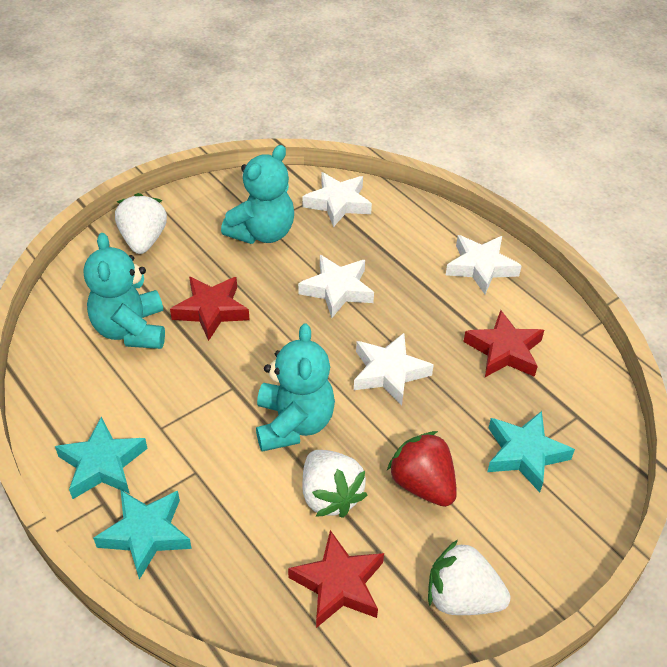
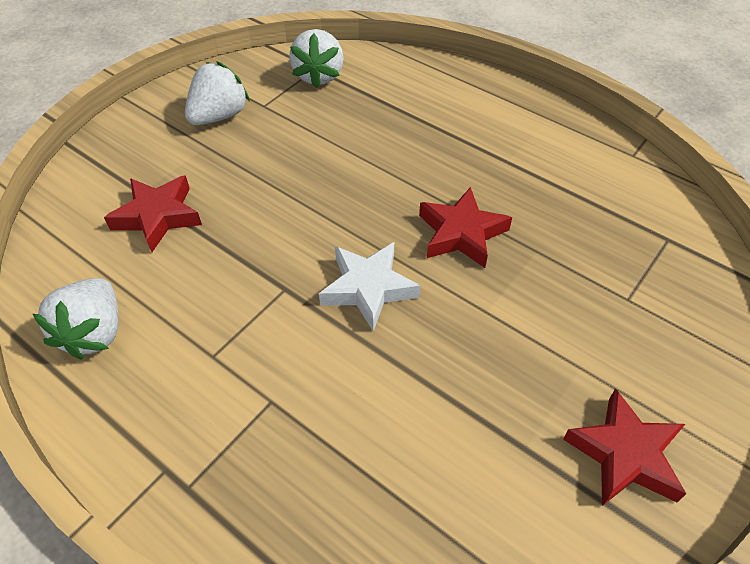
red strawberry: 1 -> 0
turquoise star: 3 -> 0
turquoise teddy bear: 3 -> 0
white star: 4 -> 1

